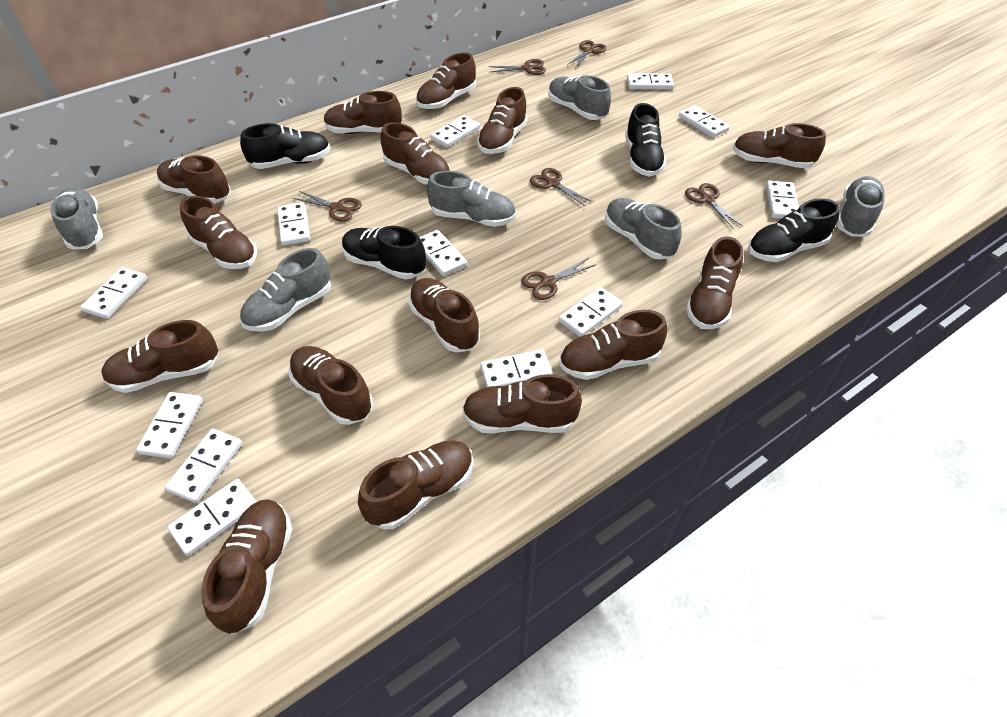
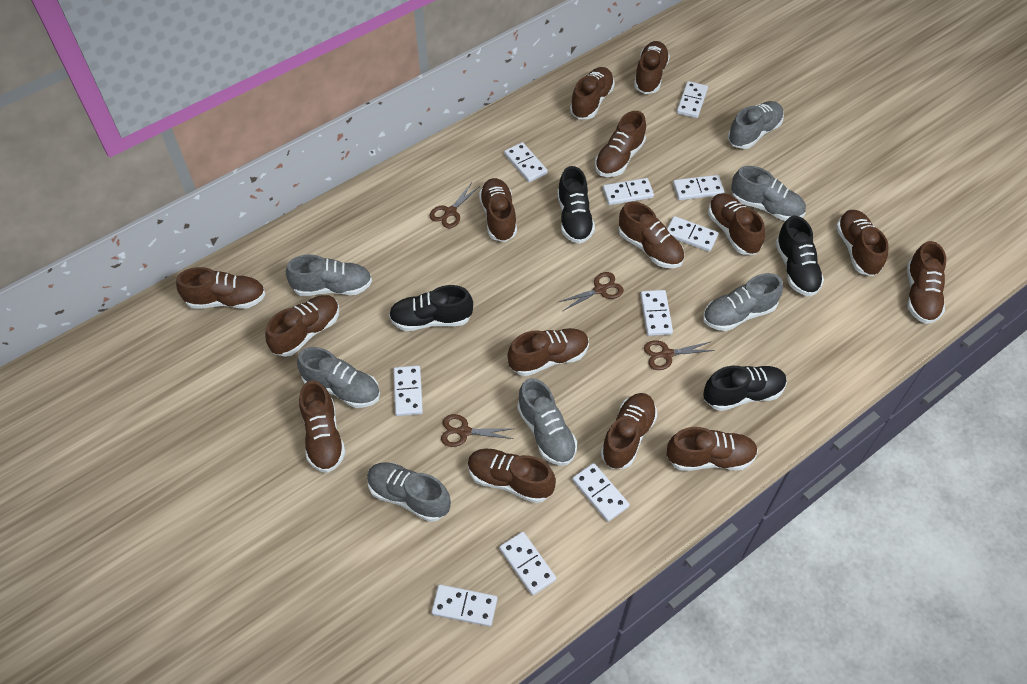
brown scissors: 6 -> 4
grey shoe: 6 -> 7
white domino: 12 -> 10

